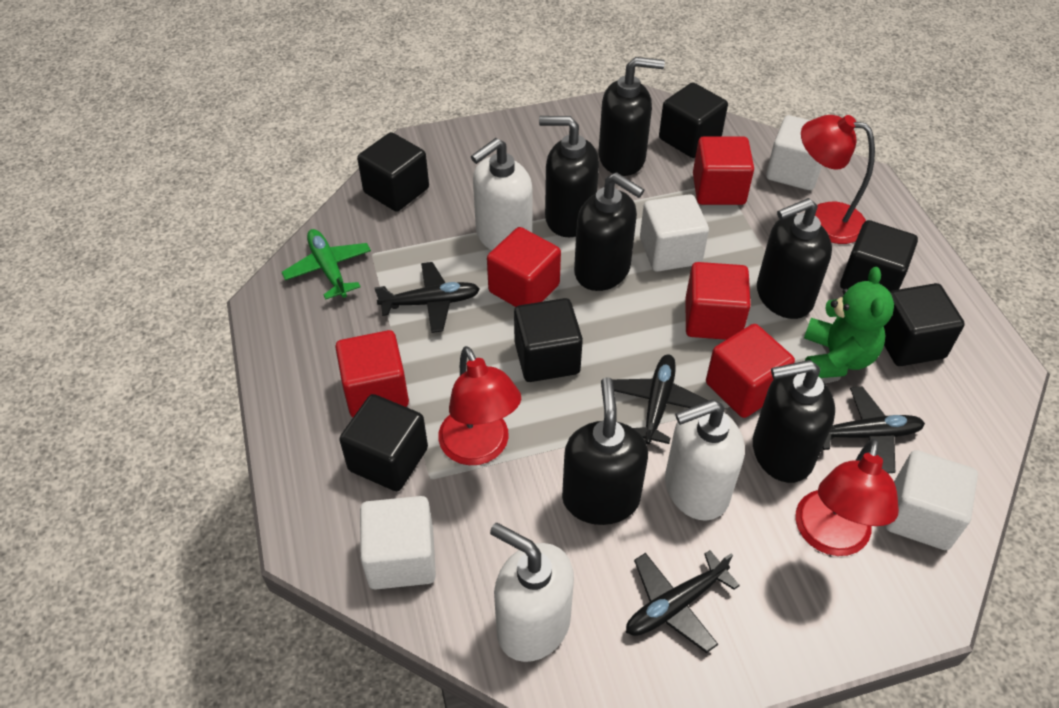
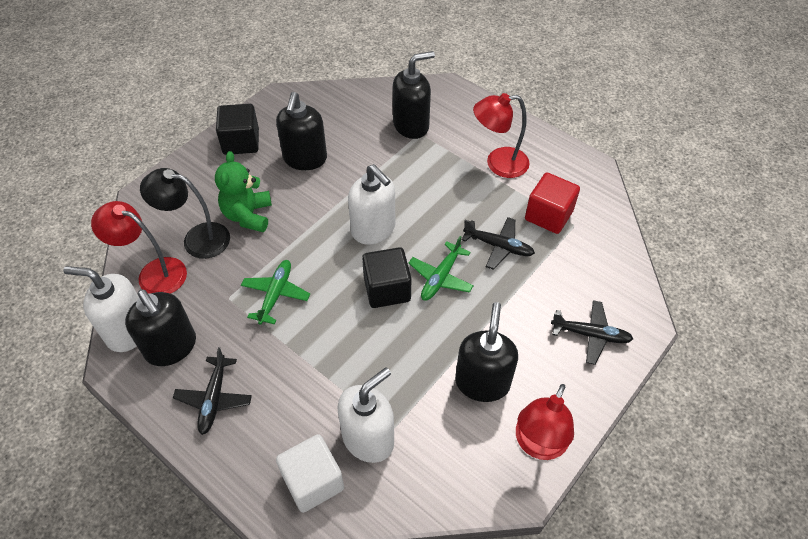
black cube: 6 -> 2
black lamp: 0 -> 1
black plane: 4 -> 3
black soap dispenser: 6 -> 4
green plane: 1 -> 2
red cube: 5 -> 1
white cube: 4 -> 1

